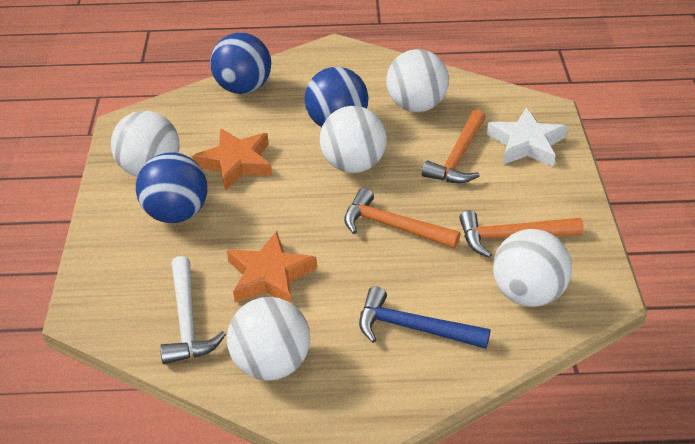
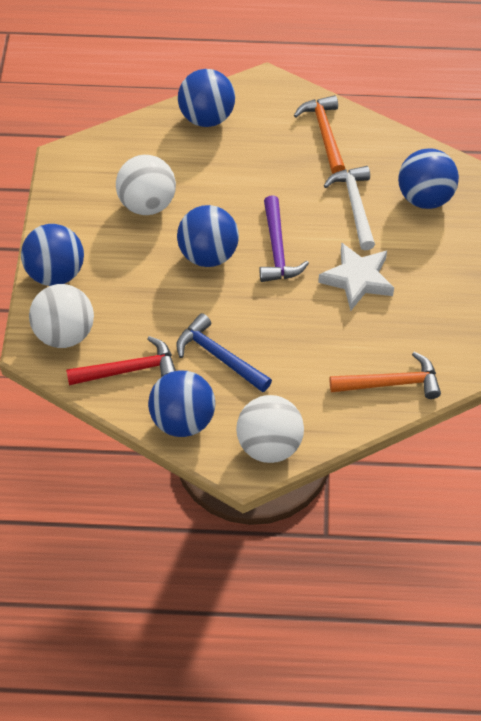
blue ball: 3 -> 5
orange hammer: 3 -> 2
orange star: 2 -> 0
purple hammer: 0 -> 1
red hammer: 0 -> 1
white ball: 5 -> 3

